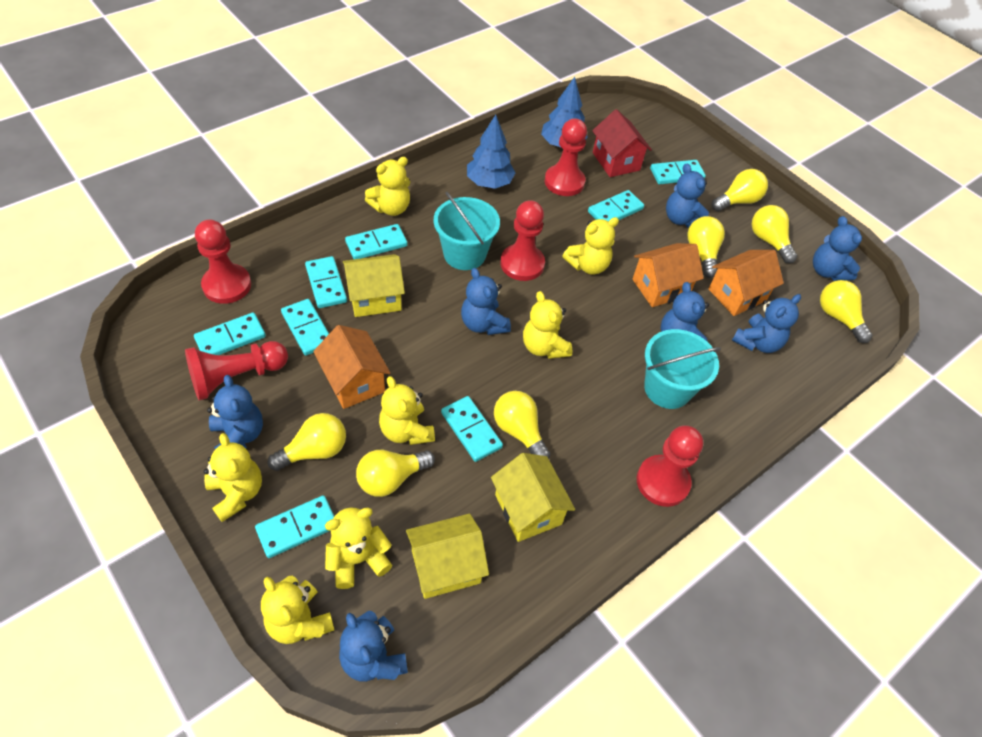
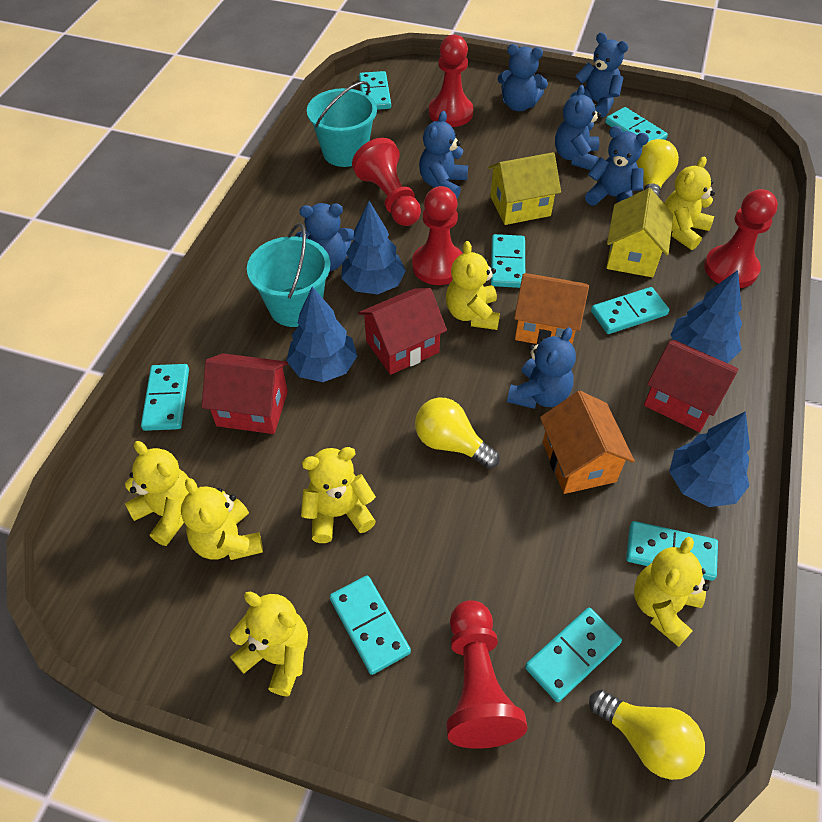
blue tree: 2 -> 4
orange house: 3 -> 2
red house: 1 -> 3
yellow house: 3 -> 2
yellow light bulb: 7 -> 3

